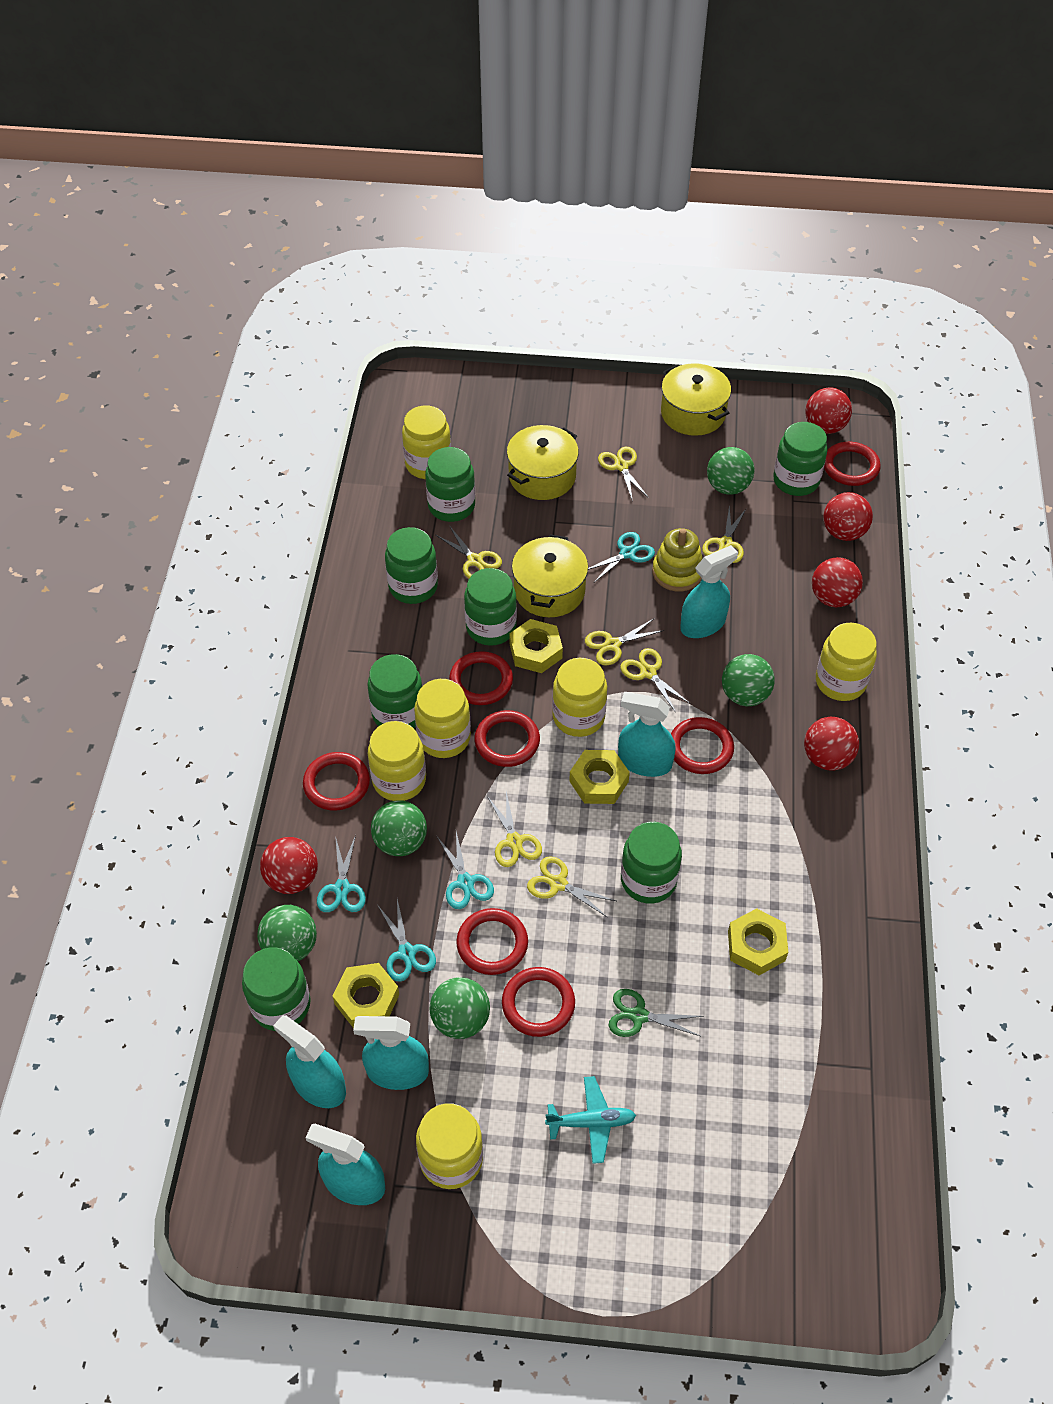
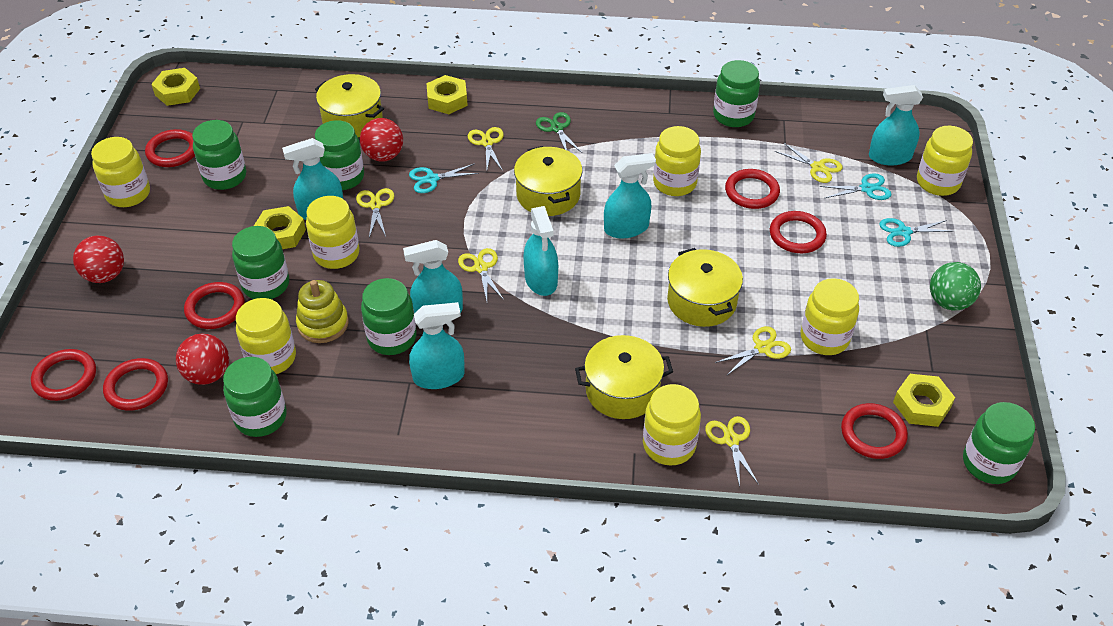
green ball: 5 -> 1
red ball: 5 -> 3
turquoise plane: 1 -> 0
turquoise scissors: 4 -> 3
turquoise spray bottle: 5 -> 6
yellow jar: 6 -> 7
yellow pot: 3 -> 4
yellow scissors: 7 -> 6

